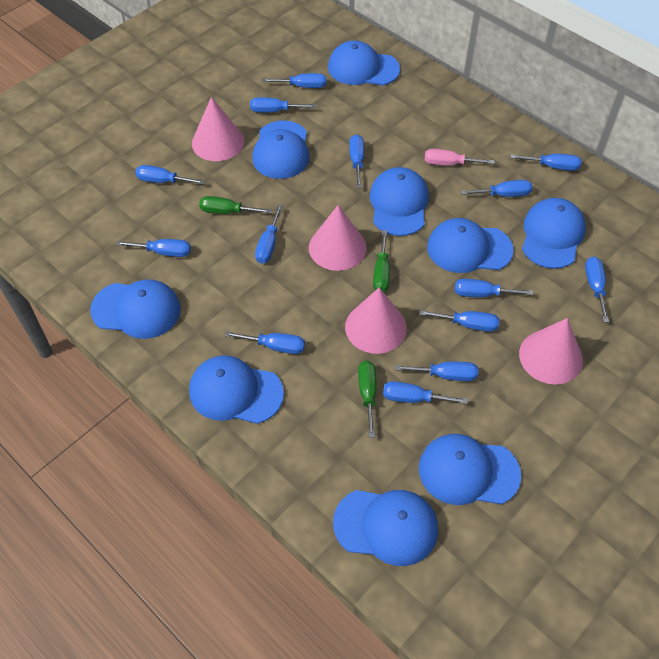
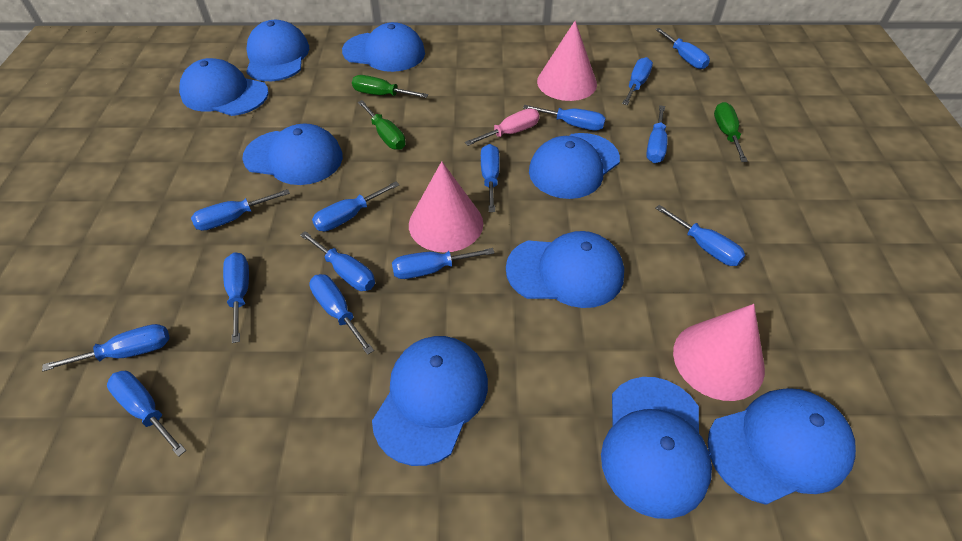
pink cone: 4 -> 3

